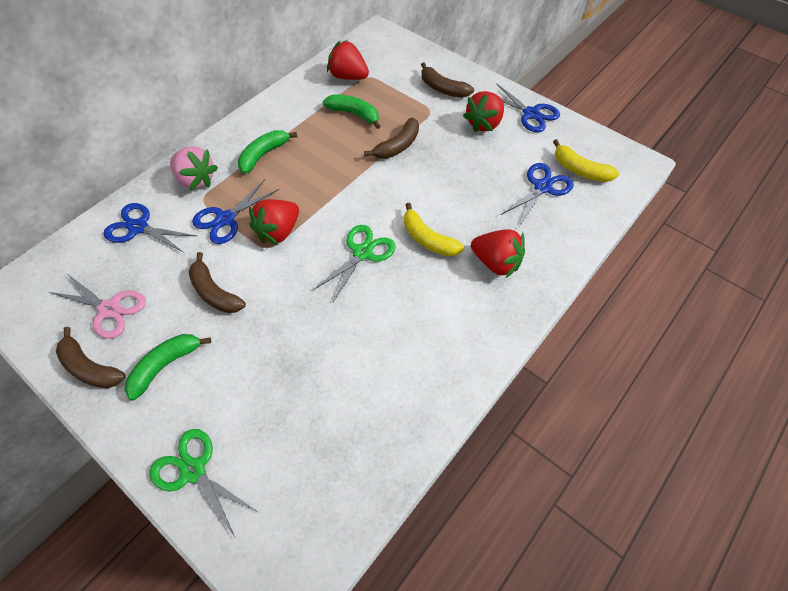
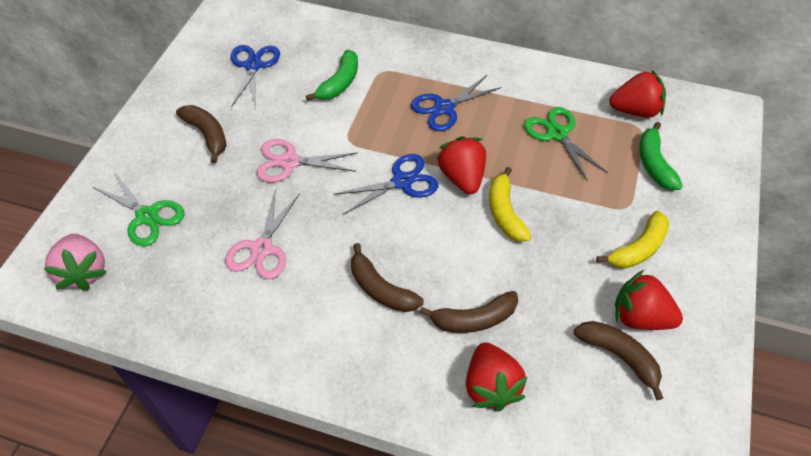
blue scissors: 4 -> 3
green banana: 3 -> 2
pink scissors: 1 -> 2

